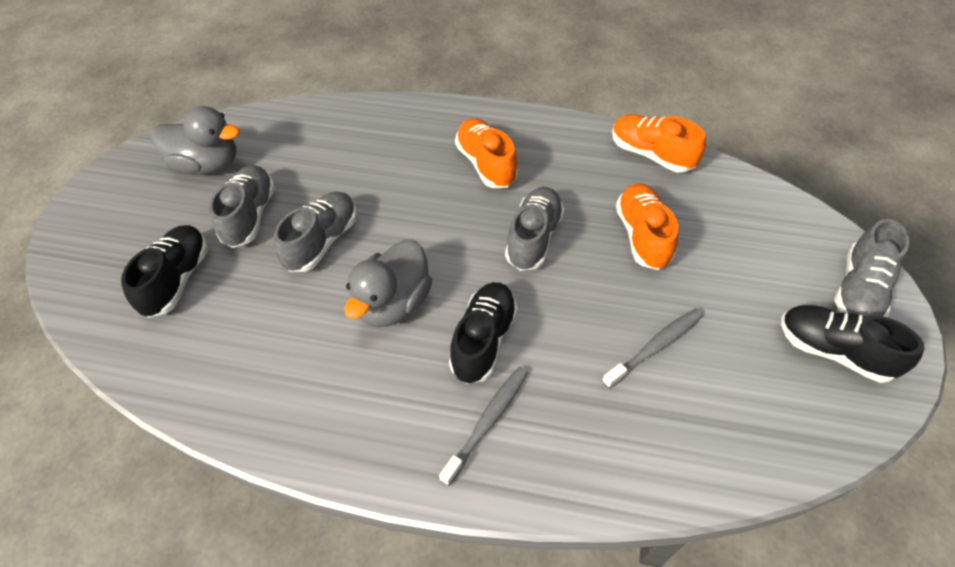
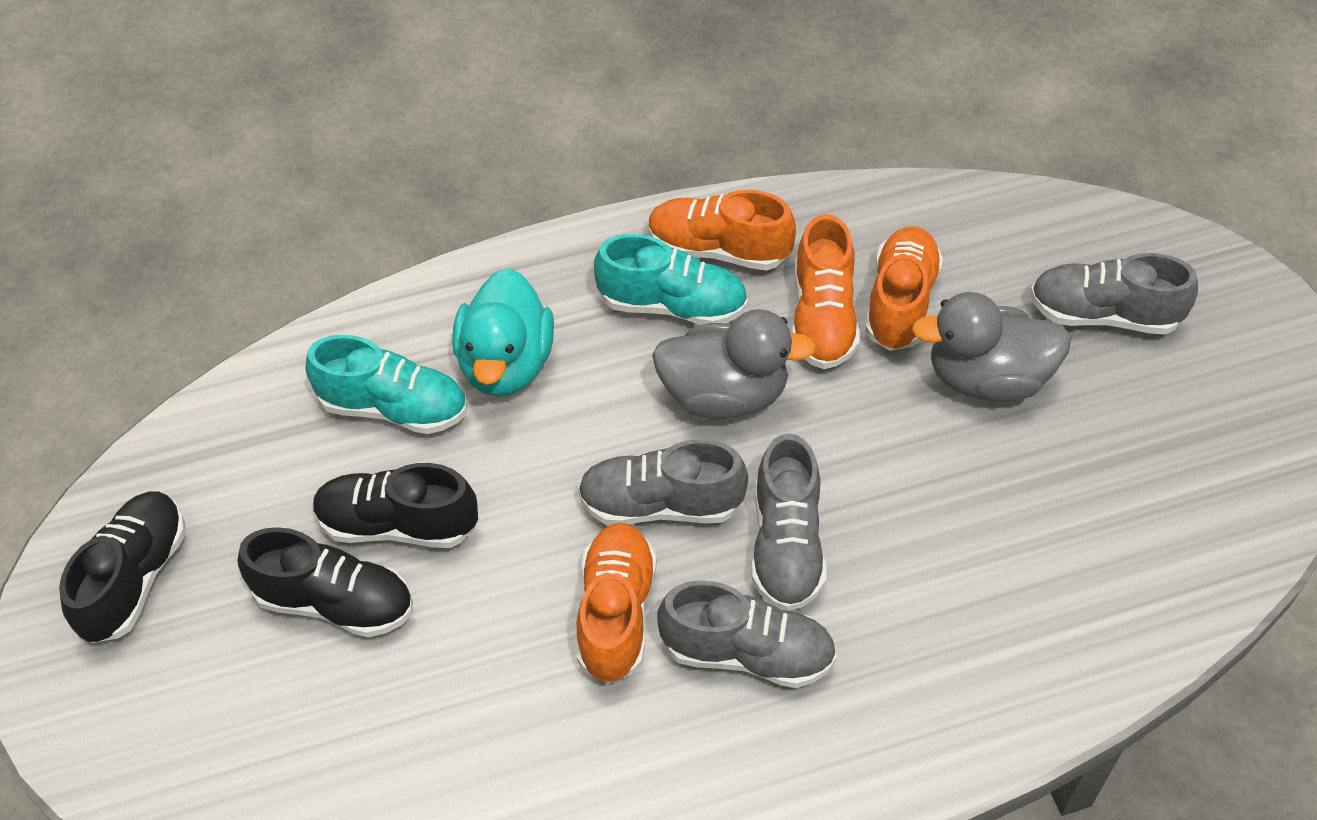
grey toothbrush: 2 -> 0
orange shoe: 3 -> 4
turquoise duck: 0 -> 1
turquoise shoe: 0 -> 2

